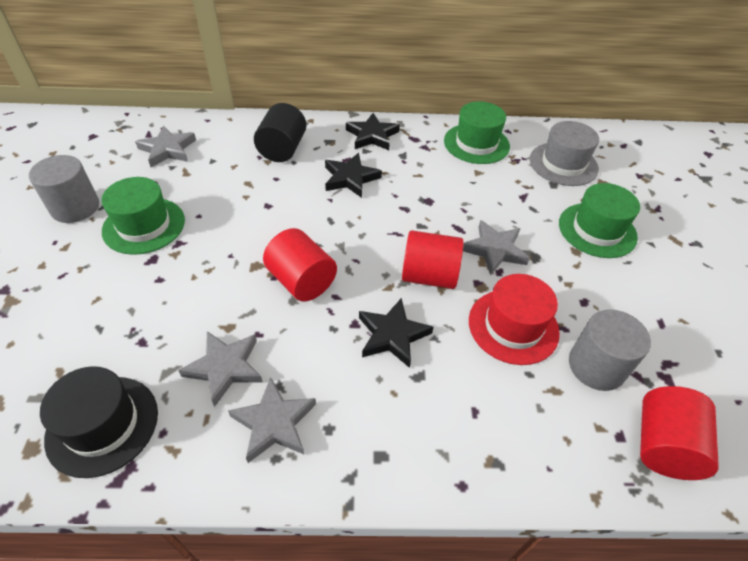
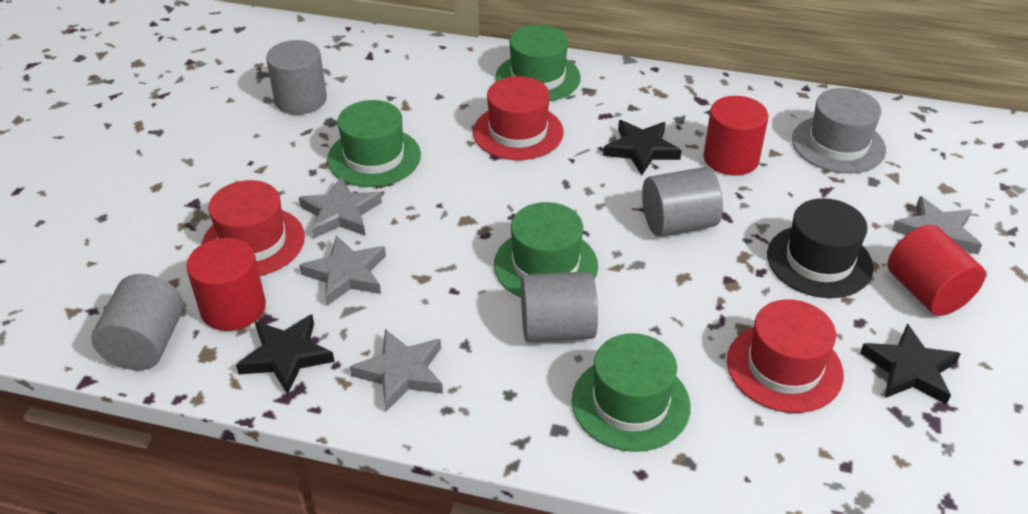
black cylinder: 1 -> 0
green hat: 3 -> 4
grey cylinder: 2 -> 4
red hat: 1 -> 3

